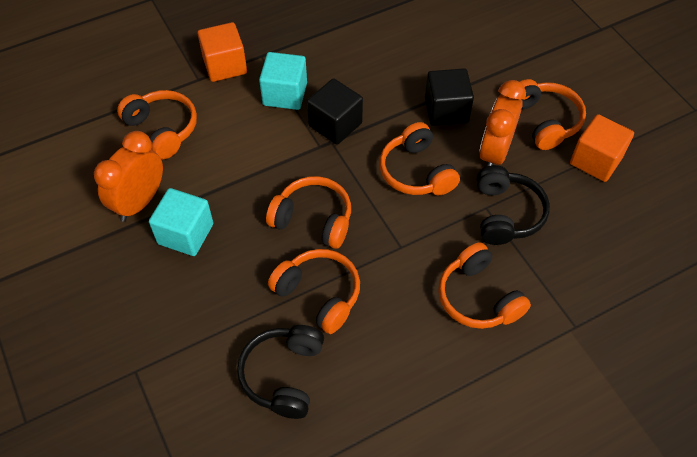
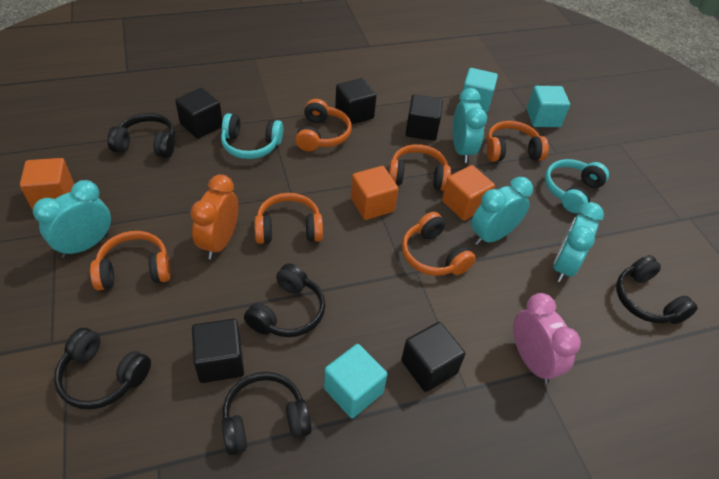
black cube: 2 -> 5
black headphones: 2 -> 5
orange clock: 2 -> 1
orange cube: 2 -> 3
pink clock: 0 -> 1
turquoise clock: 0 -> 4
turquoise cube: 2 -> 3
turquoise headphones: 0 -> 2

